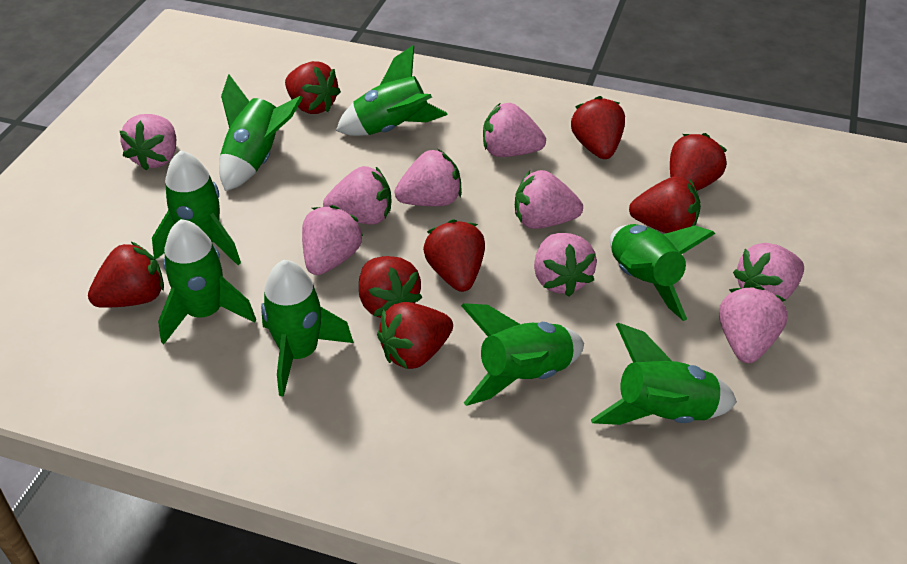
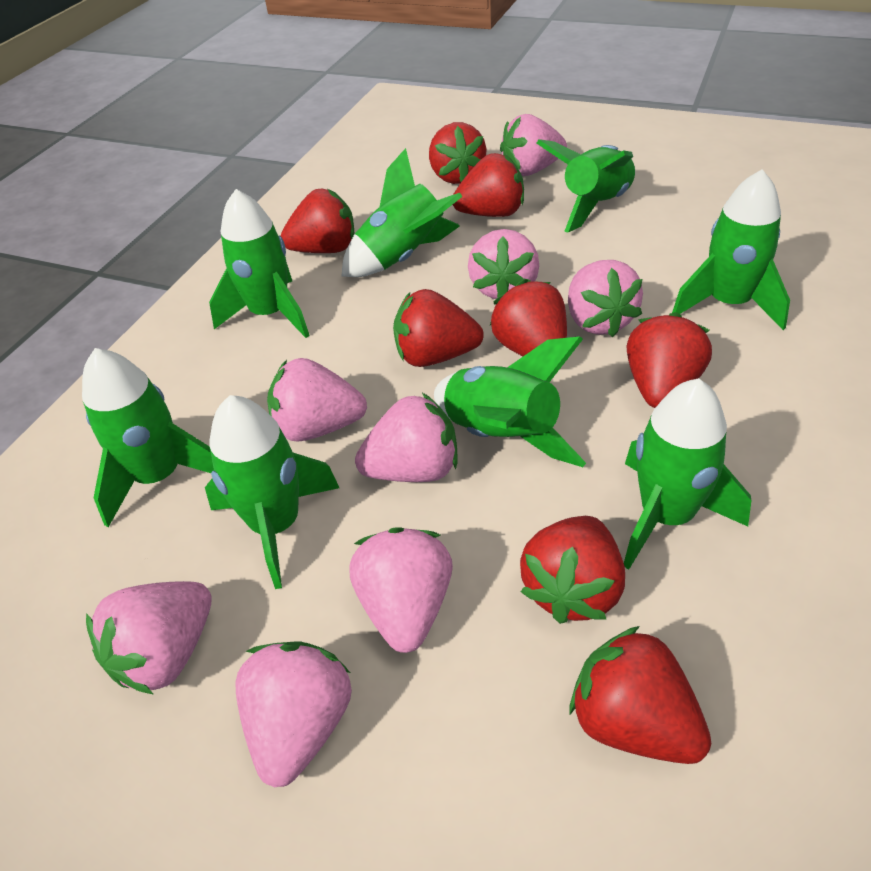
pink strawberry: 9 -> 8

